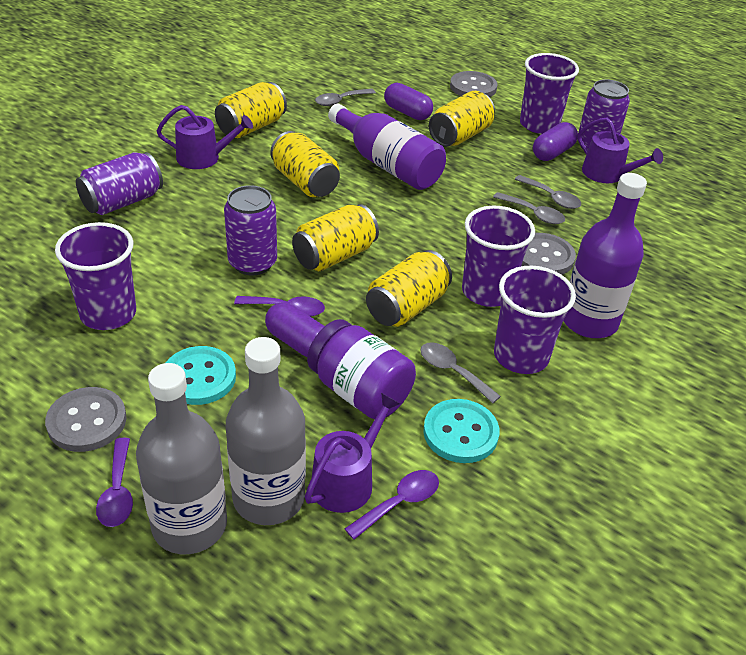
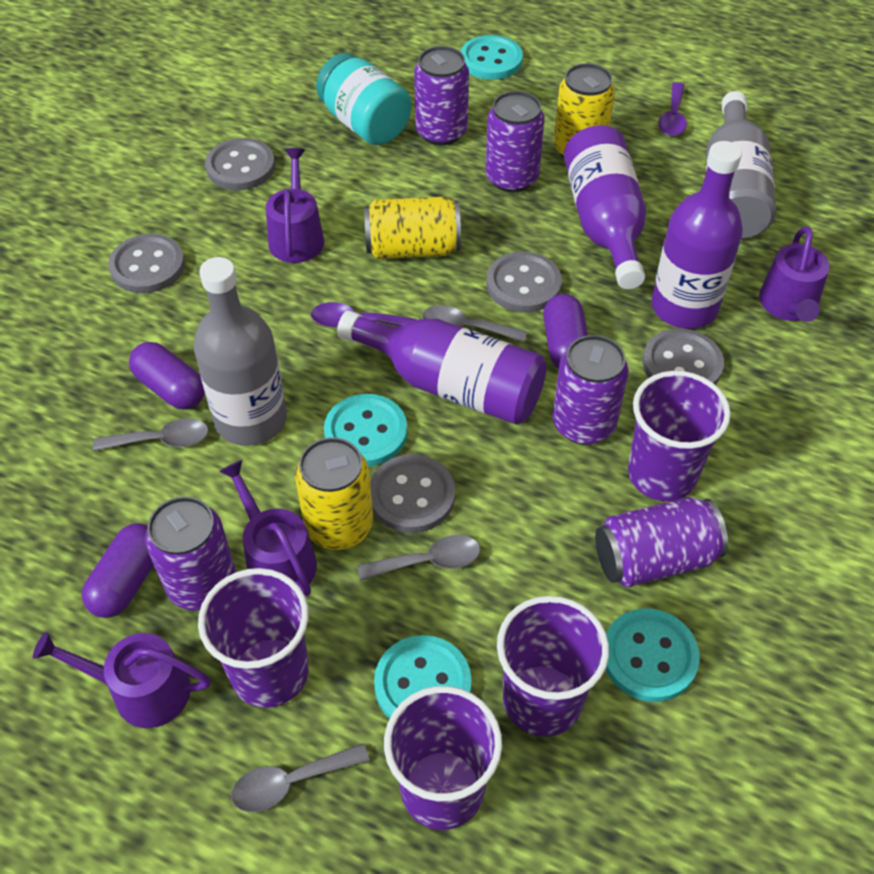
grey button: 3 -> 5
purple bottle: 2 -> 3
purple can: 3 -> 5
purple jar: 1 -> 0
purple spoon: 3 -> 2
purple watering can: 3 -> 4
turquoise button: 2 -> 4
turquoise jar: 0 -> 1
yellow can: 5 -> 3

